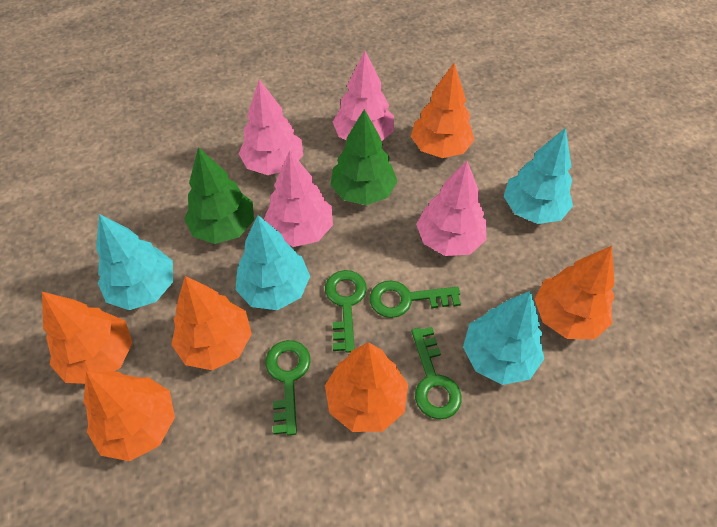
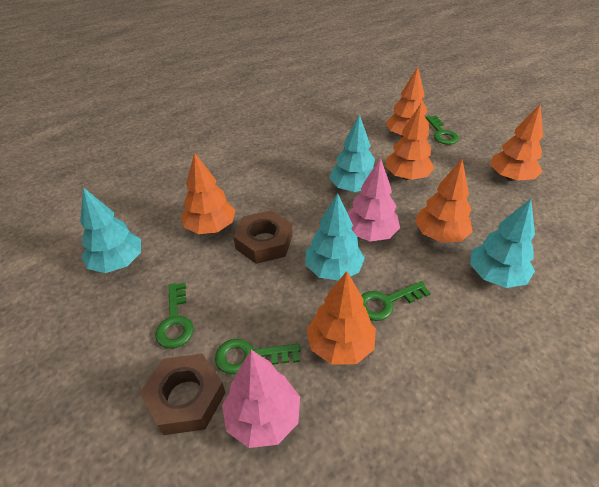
brown nut: 0 -> 2
green tree: 2 -> 0
pink tree: 4 -> 2

